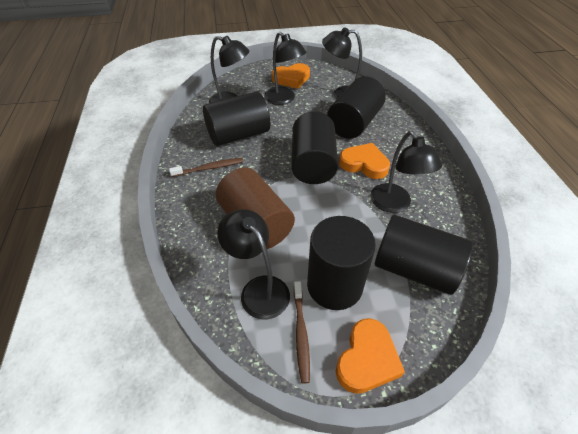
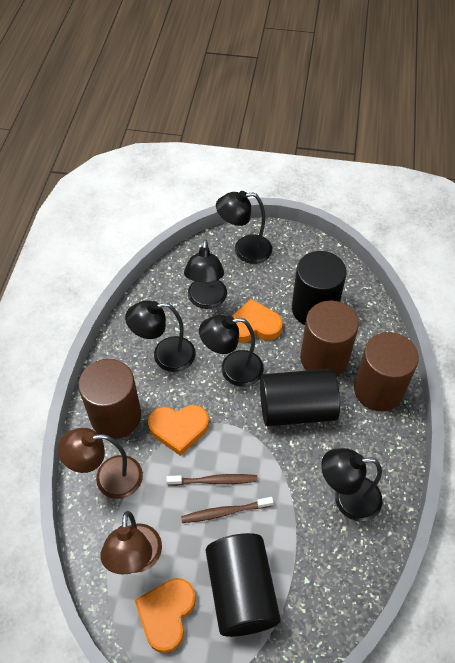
black cylinder: 5 -> 3
brown cylinder: 1 -> 3
brown lamp: 0 -> 2

